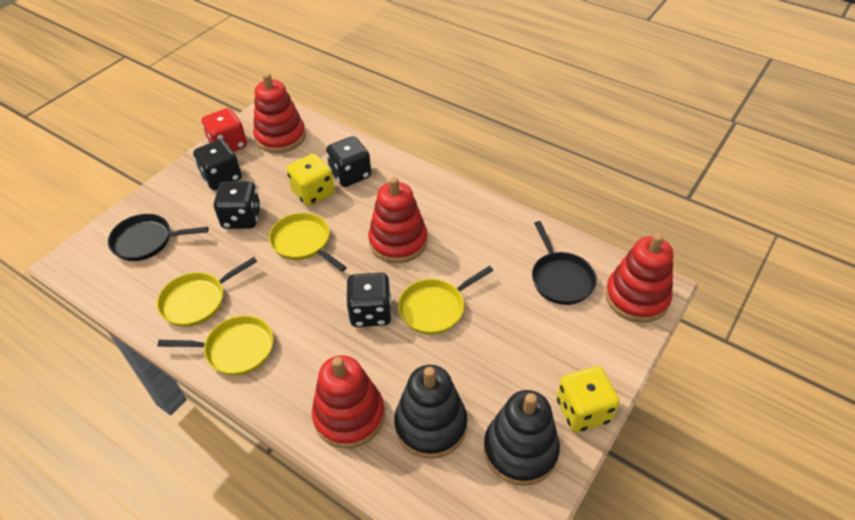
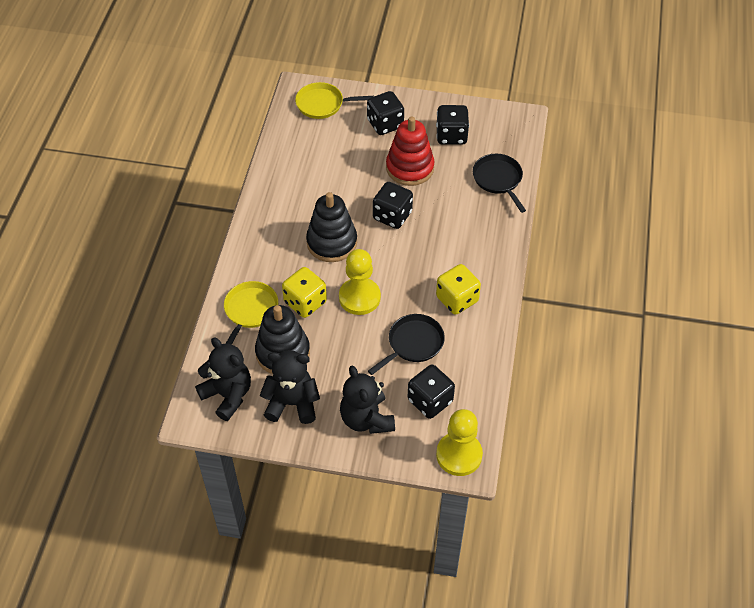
black teddy bear: 0 -> 3
red dice: 1 -> 0
red stacking toy: 4 -> 1
yellow pan: 4 -> 2
yellow pawn: 0 -> 2

